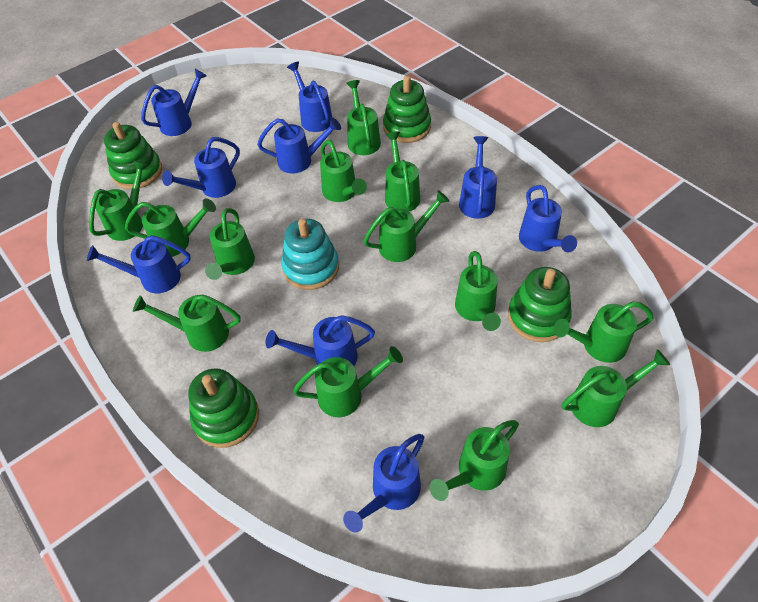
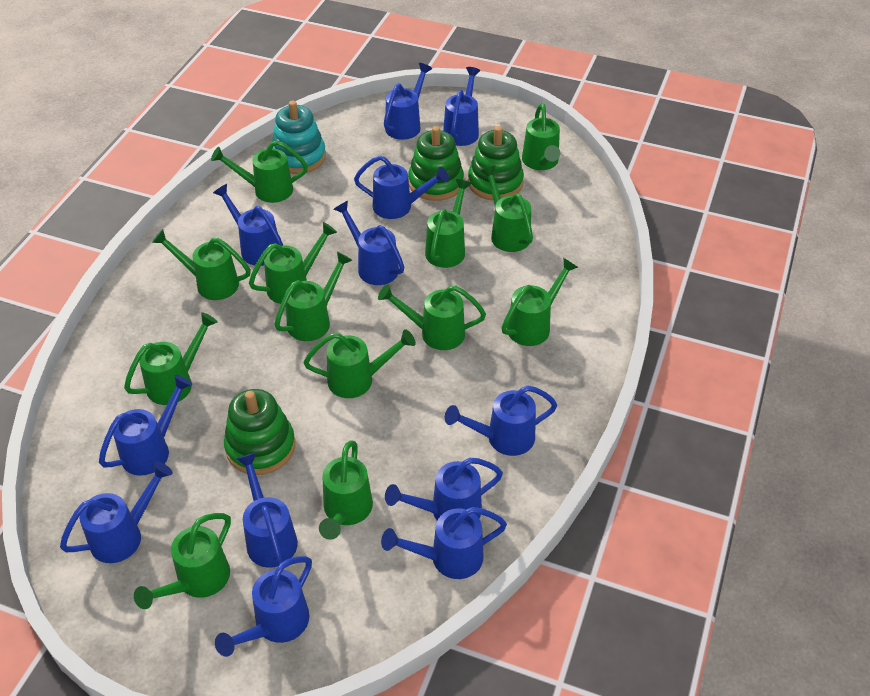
blue watering can: 9 -> 12
green stacking toy: 4 -> 3

